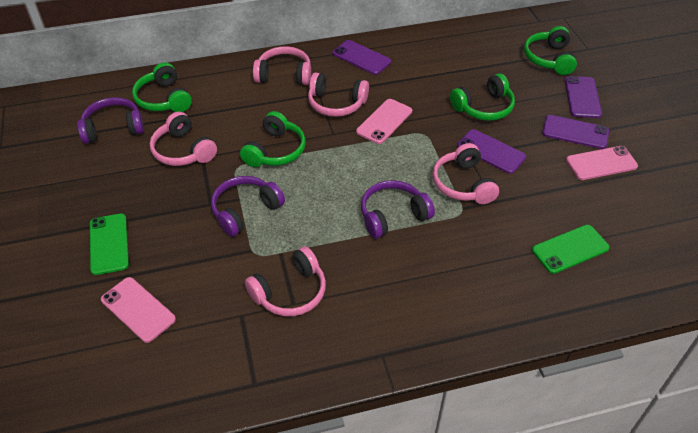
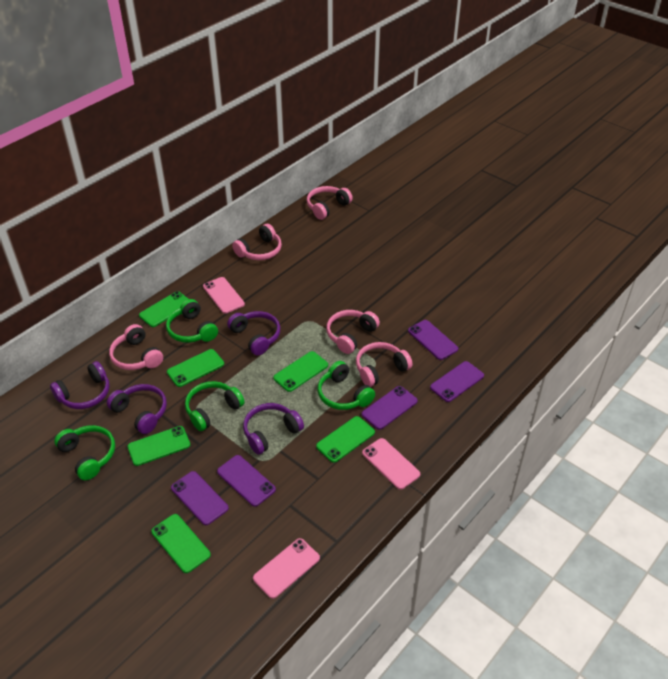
green phone: 2 -> 6
purple headphones: 3 -> 4
purple phone: 4 -> 5

